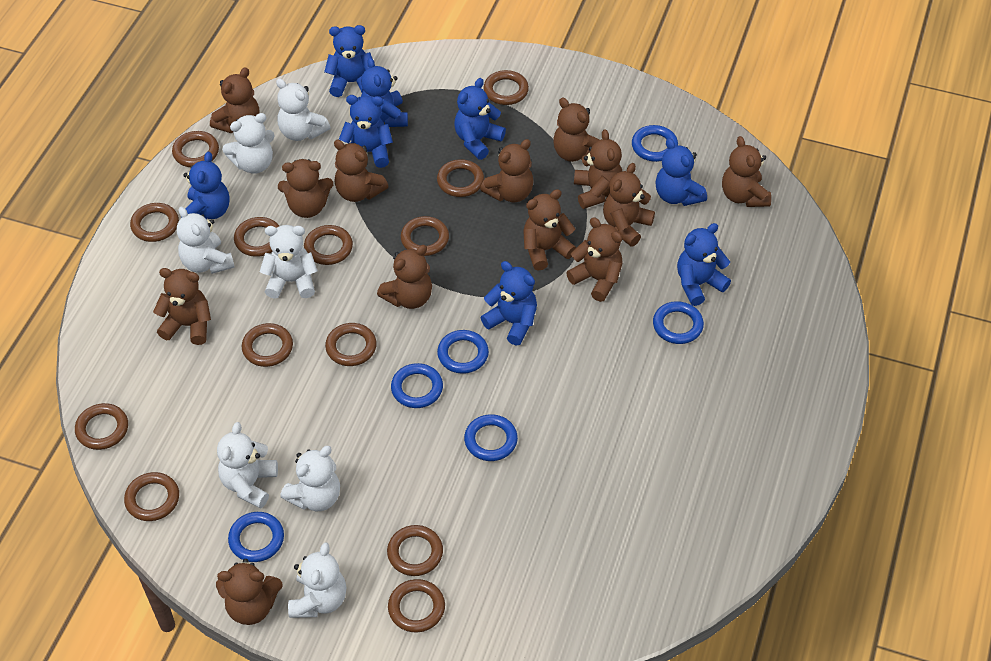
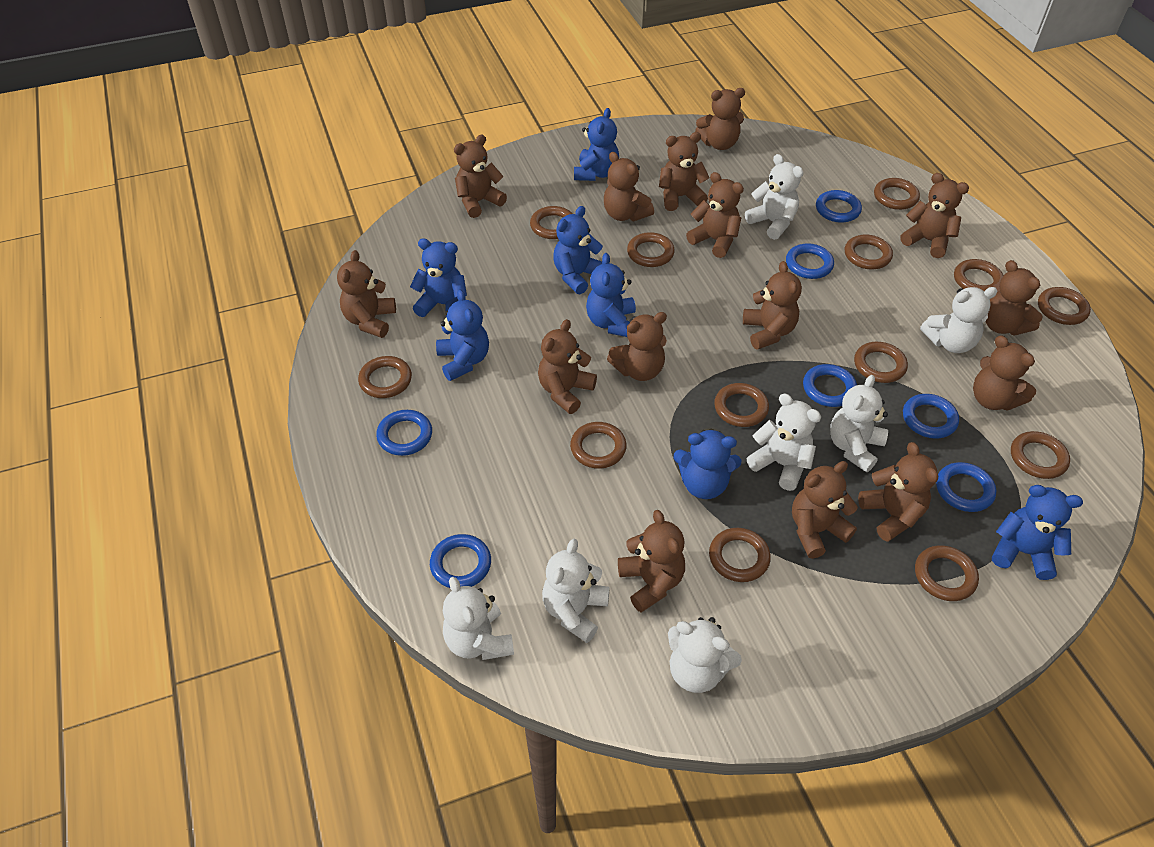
blue ring: 6 -> 7
blue teddy bear: 8 -> 7
brown teddy bear: 13 -> 15

